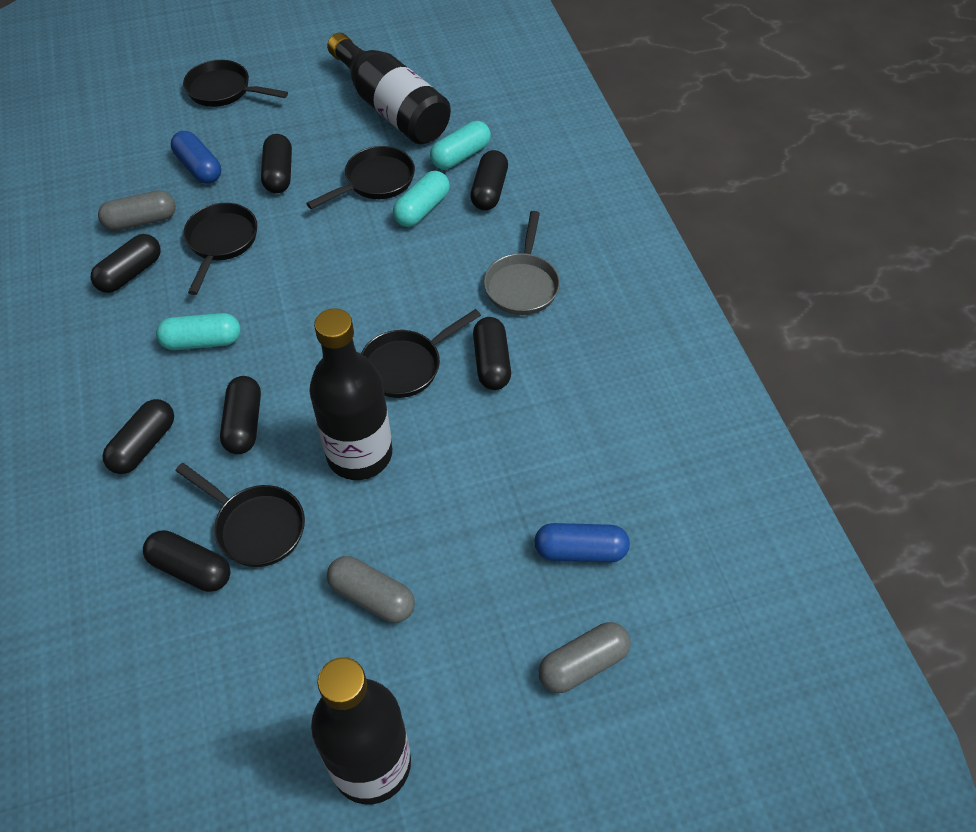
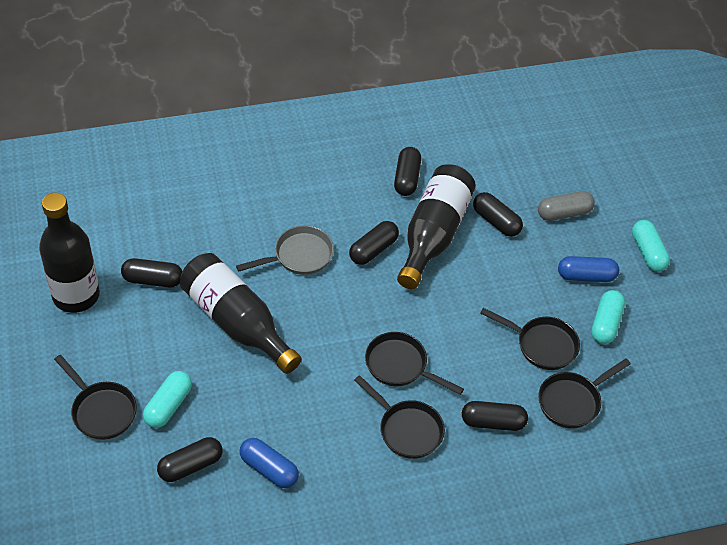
black capsule: 7 -> 6
grey capsule: 3 -> 1

